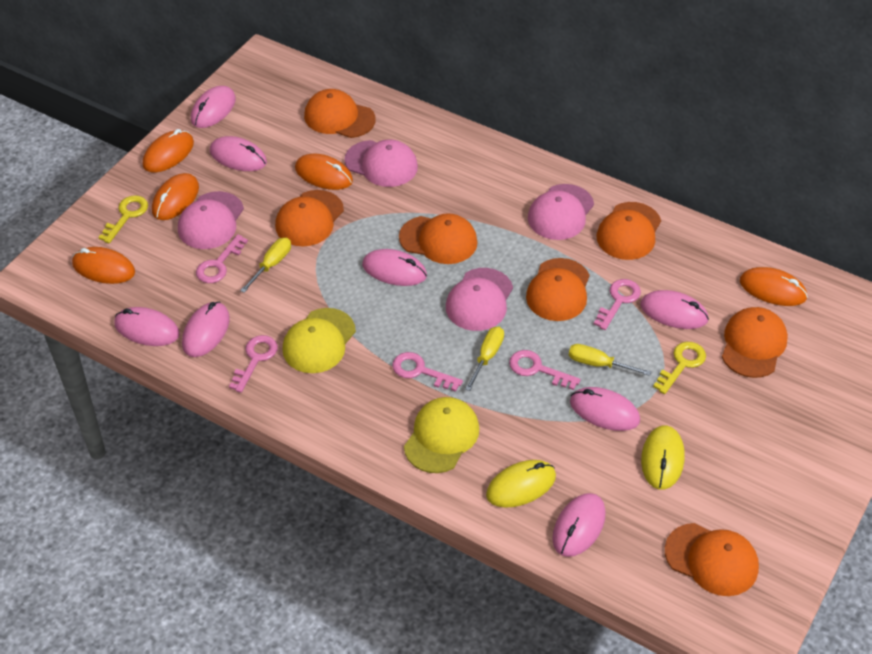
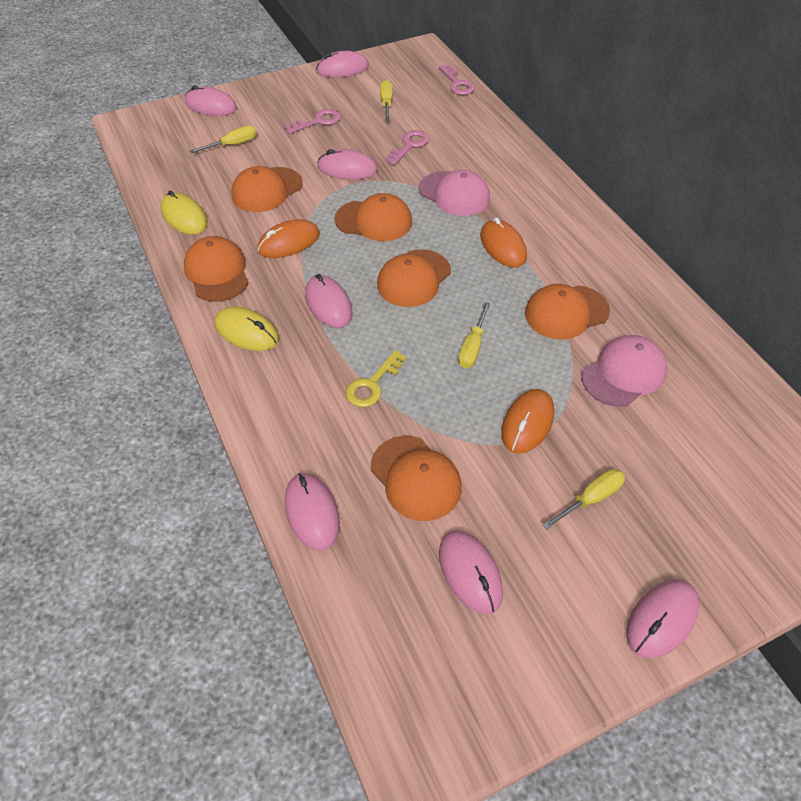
orange cap: 7 -> 6
orange mouse: 5 -> 3
pink cap: 4 -> 2
pink key: 5 -> 3
pink mouse: 8 -> 7
yellow cap: 2 -> 0
yellow key: 2 -> 1
yellow screwdriver: 3 -> 4

